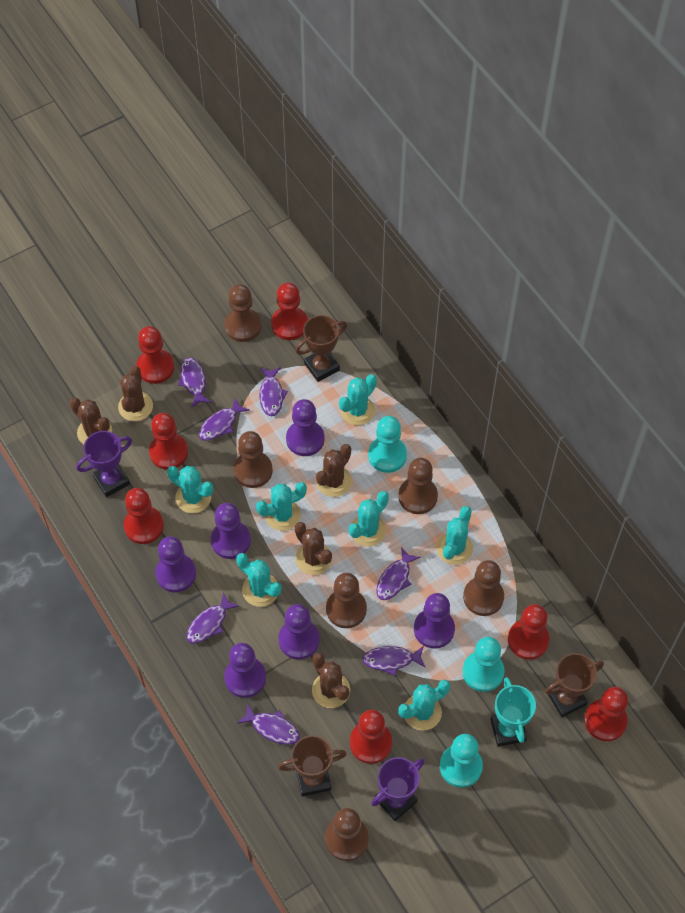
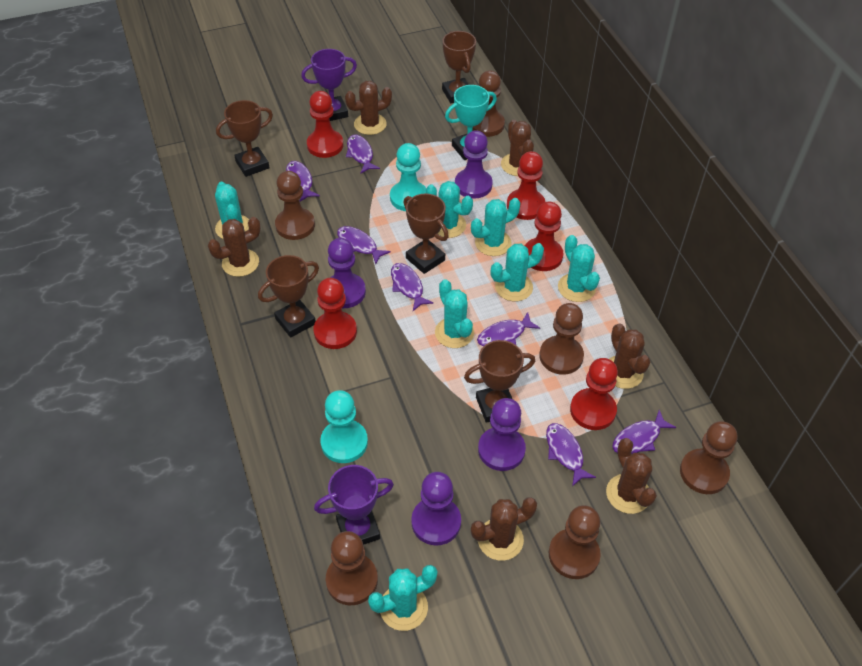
brown cactus: 5 -> 6
brown trophy: 3 -> 5
purple pawn: 6 -> 4
red pawn: 7 -> 5
turquoise pawn: 3 -> 2

